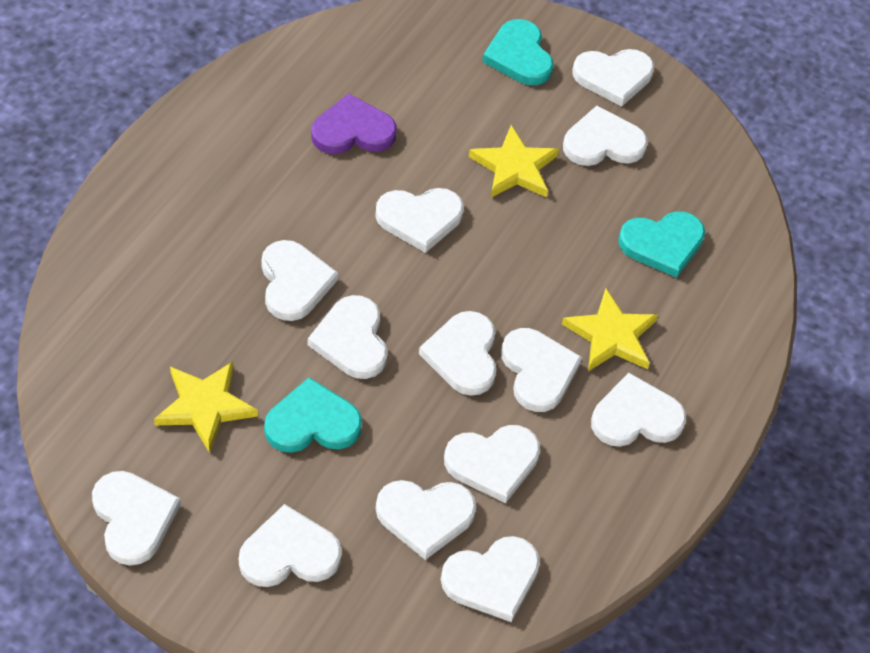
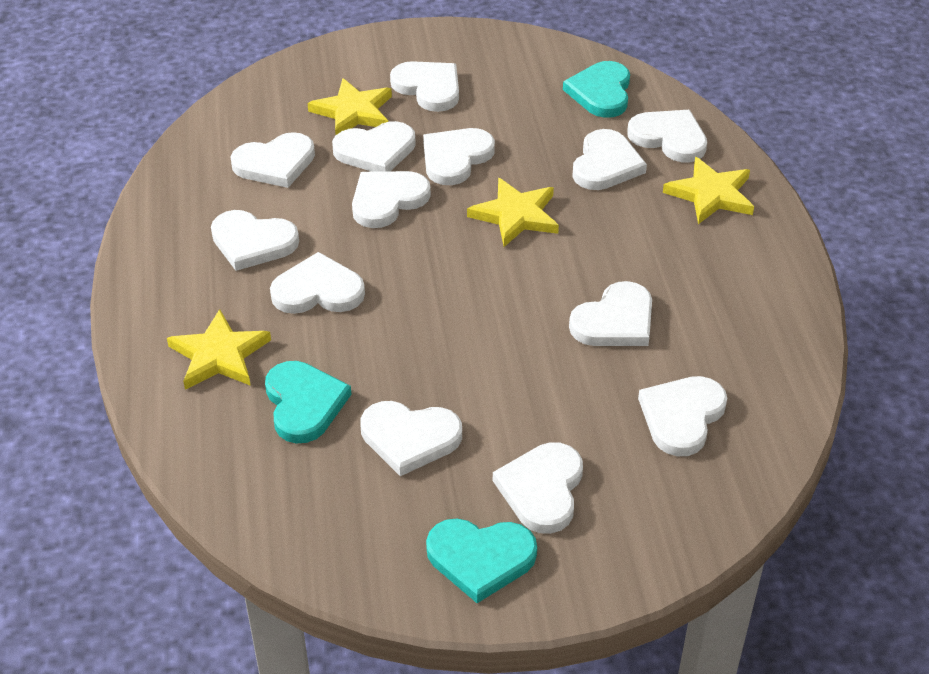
purple heart: 1 -> 0
yellow star: 3 -> 4

